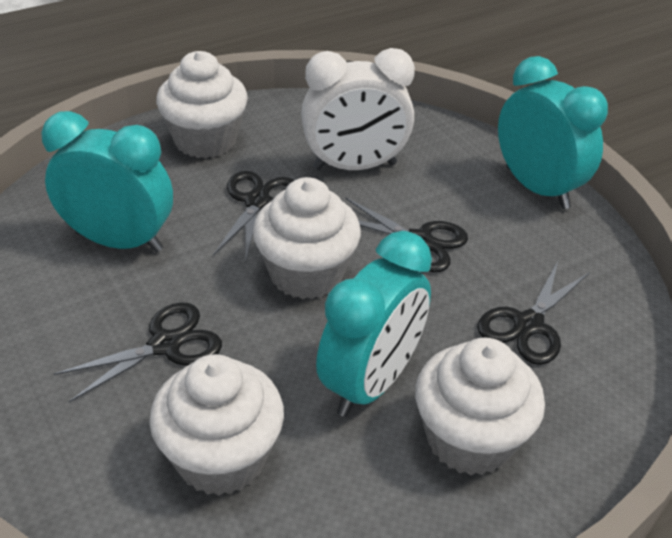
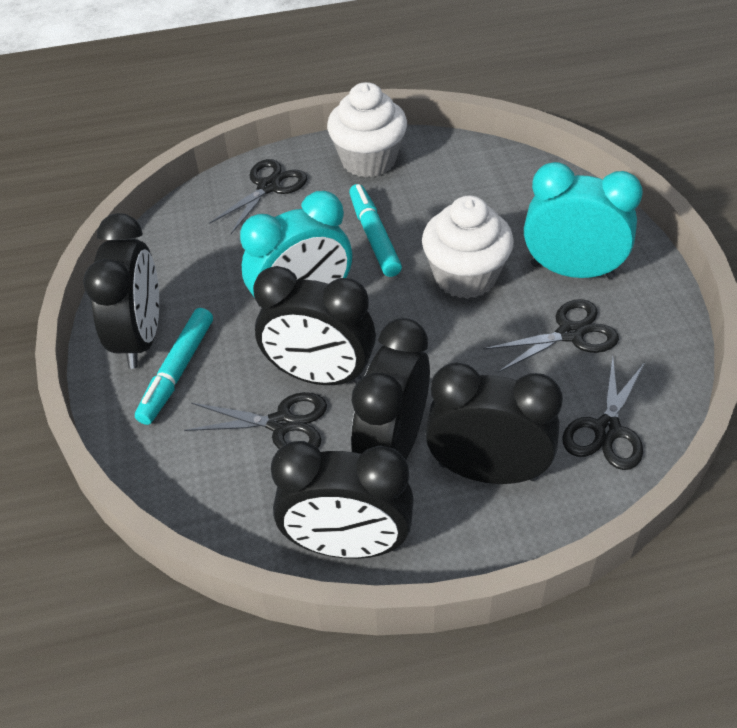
black clock: 0 -> 5
turquoise clock: 3 -> 2
turquoise marker: 0 -> 2
white clock: 1 -> 0
white cupcake: 4 -> 2

